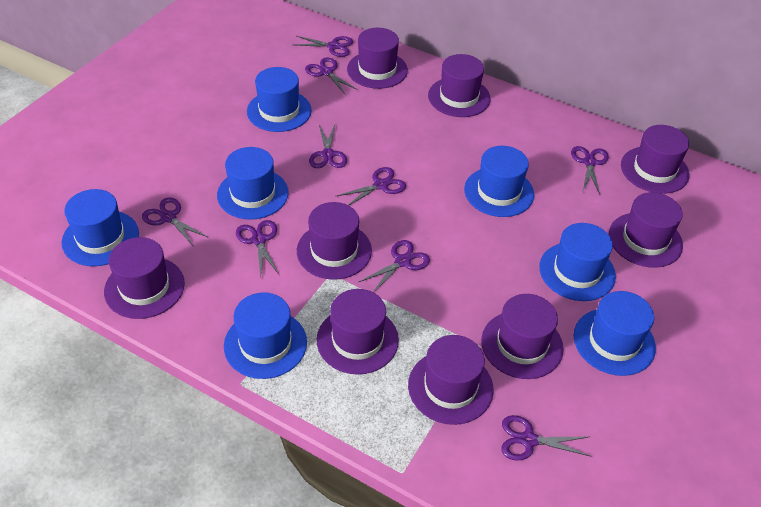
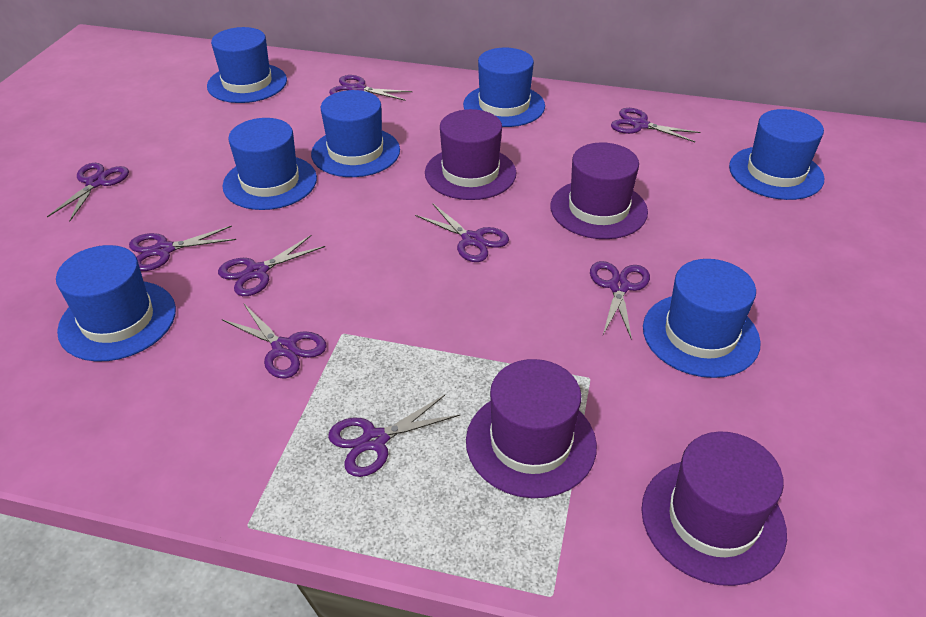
purple hat: 9 -> 4

